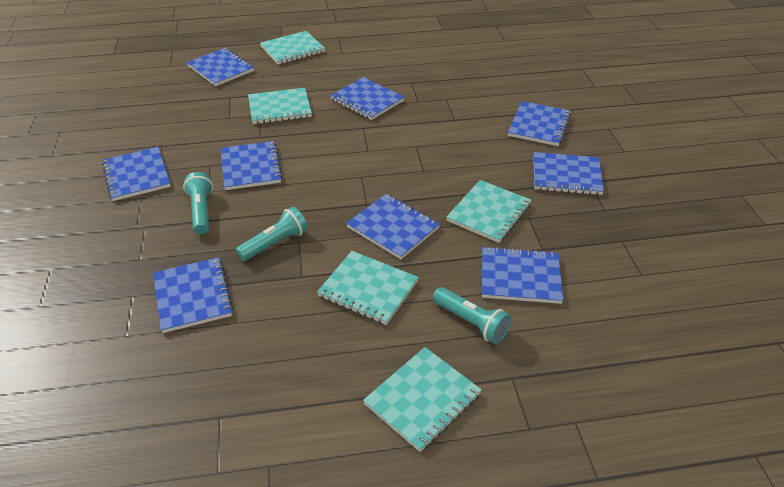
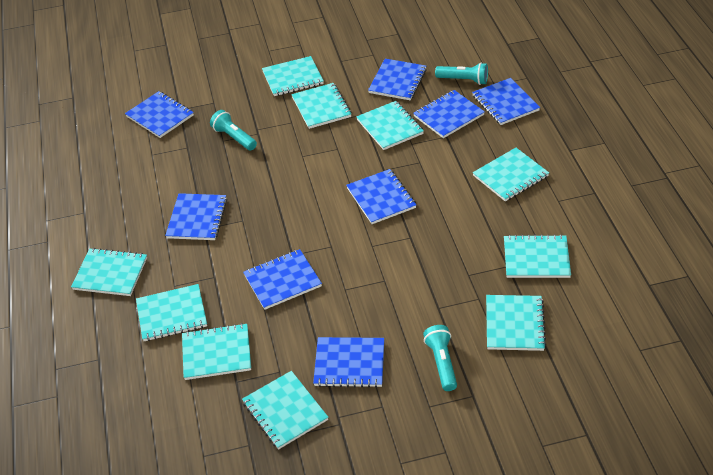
blue notebook: 9 -> 8
turquoise notebook: 5 -> 10

